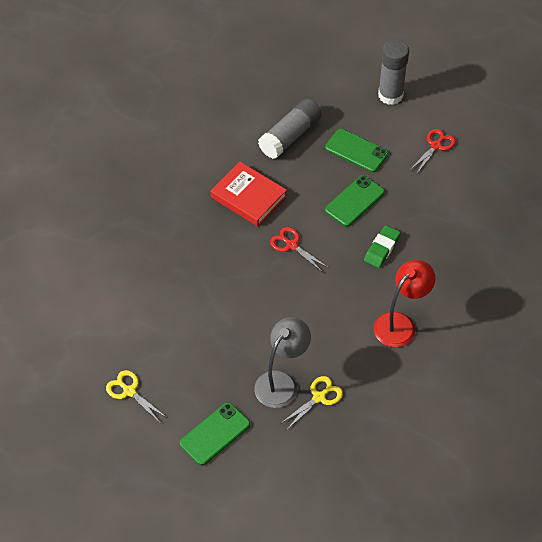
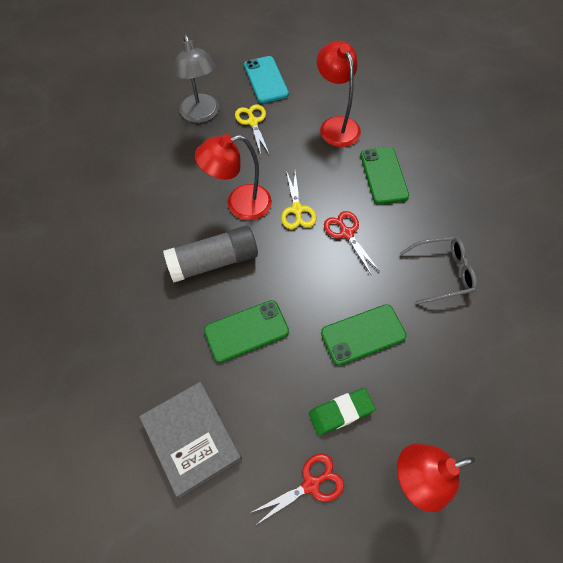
grey book: 0 -> 1
grey glasses: 0 -> 1
grey glue stick: 2 -> 1
red book: 1 -> 0
red lamp: 1 -> 3
turquoise phone: 0 -> 1

